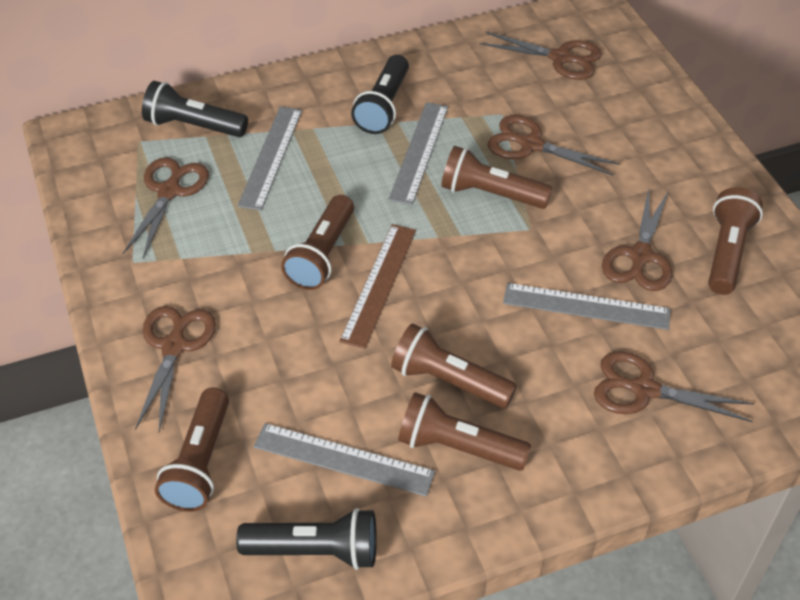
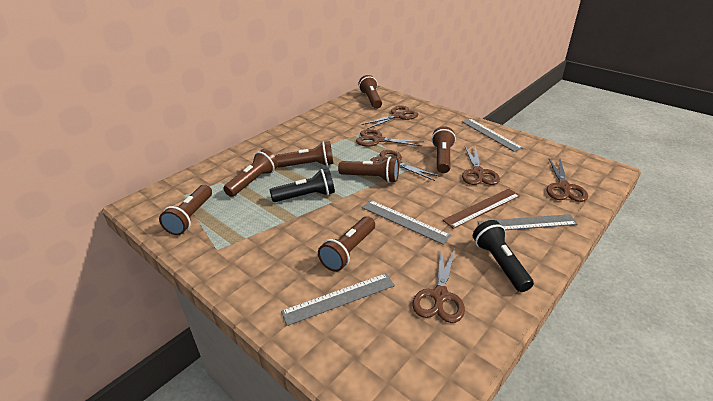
black flashlight: 3 -> 2
brown flashlight: 6 -> 7

